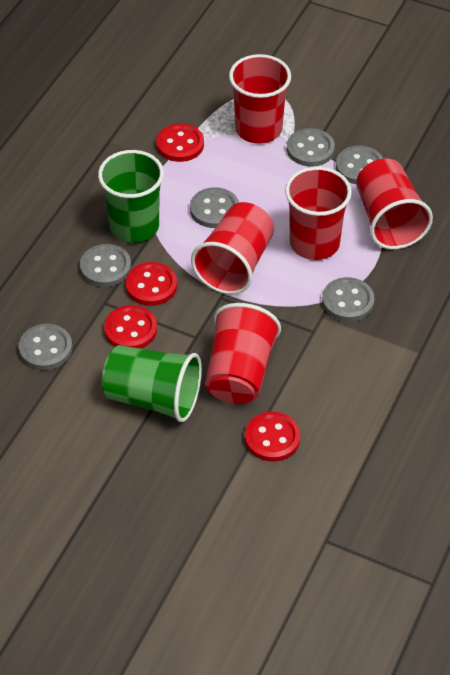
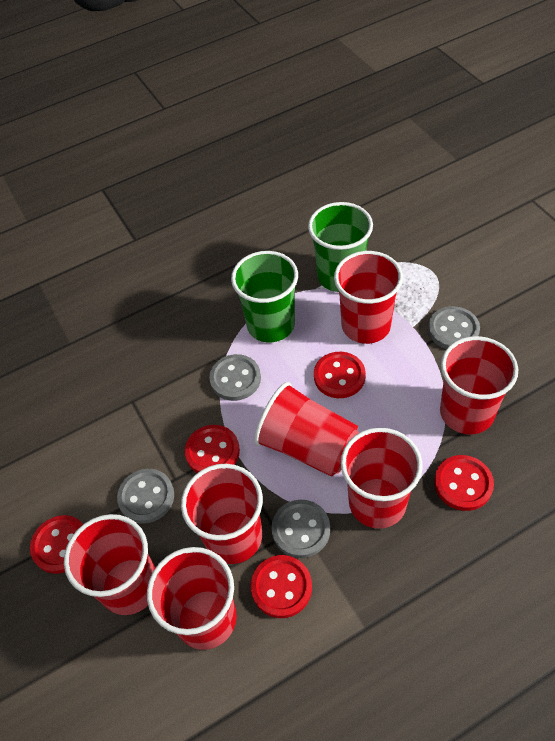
grey button: 6 -> 4
red button: 4 -> 5
red cup: 5 -> 7

